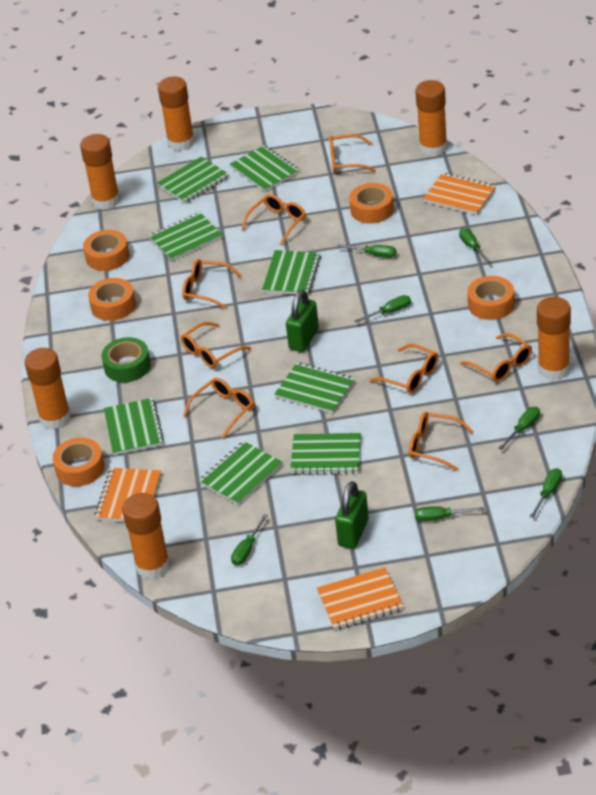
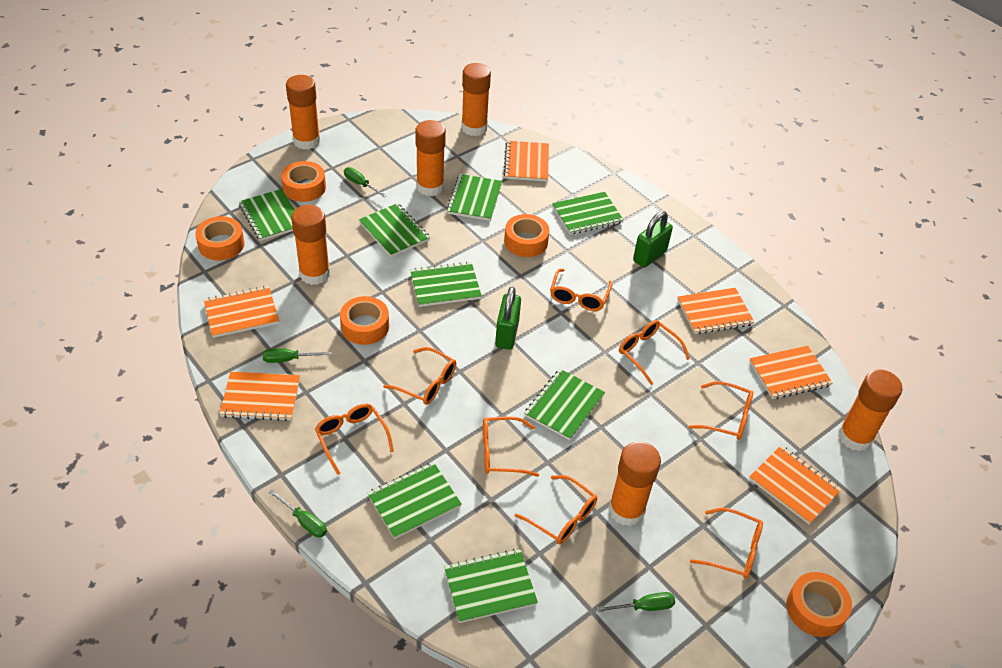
green screwdriver: 7 -> 4
green tape: 1 -> 0
orange notebook: 3 -> 6

